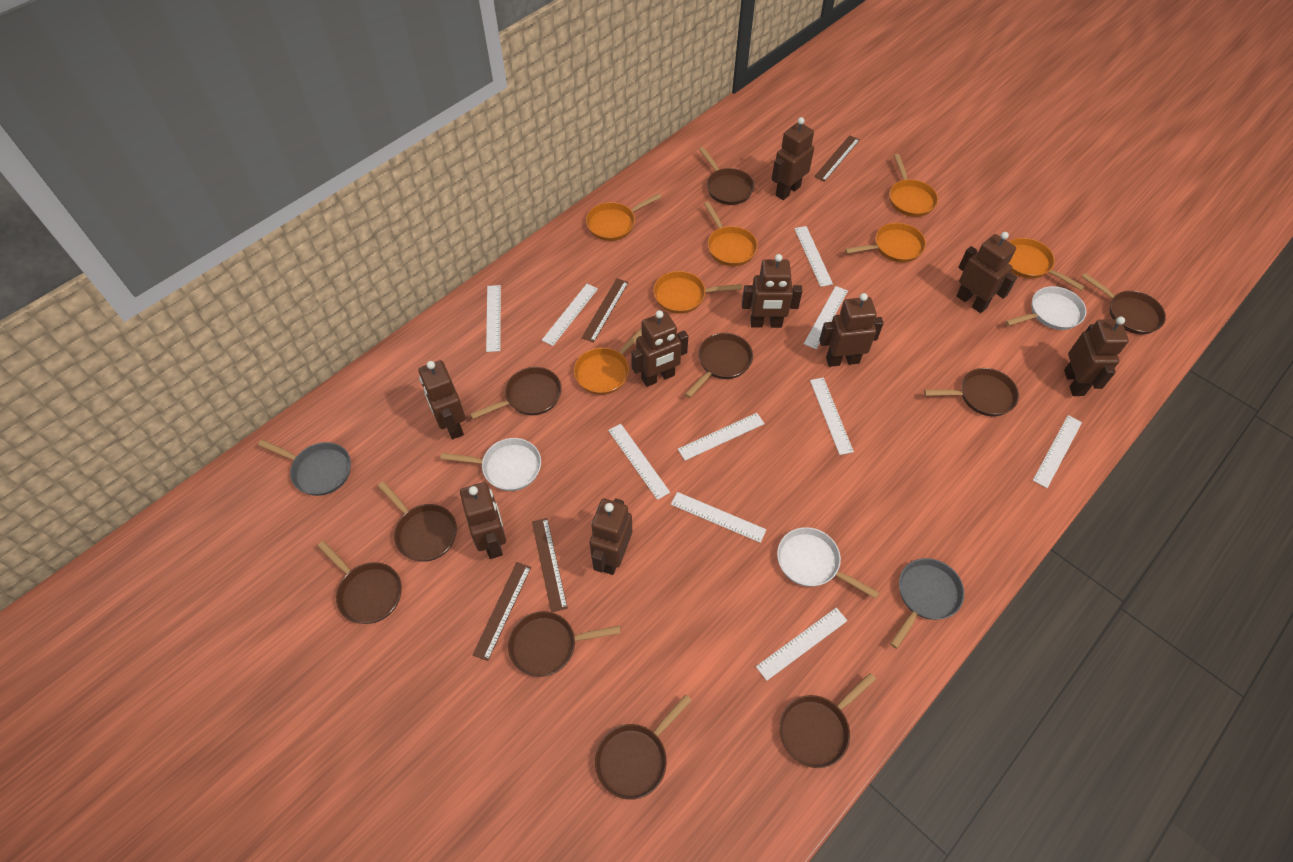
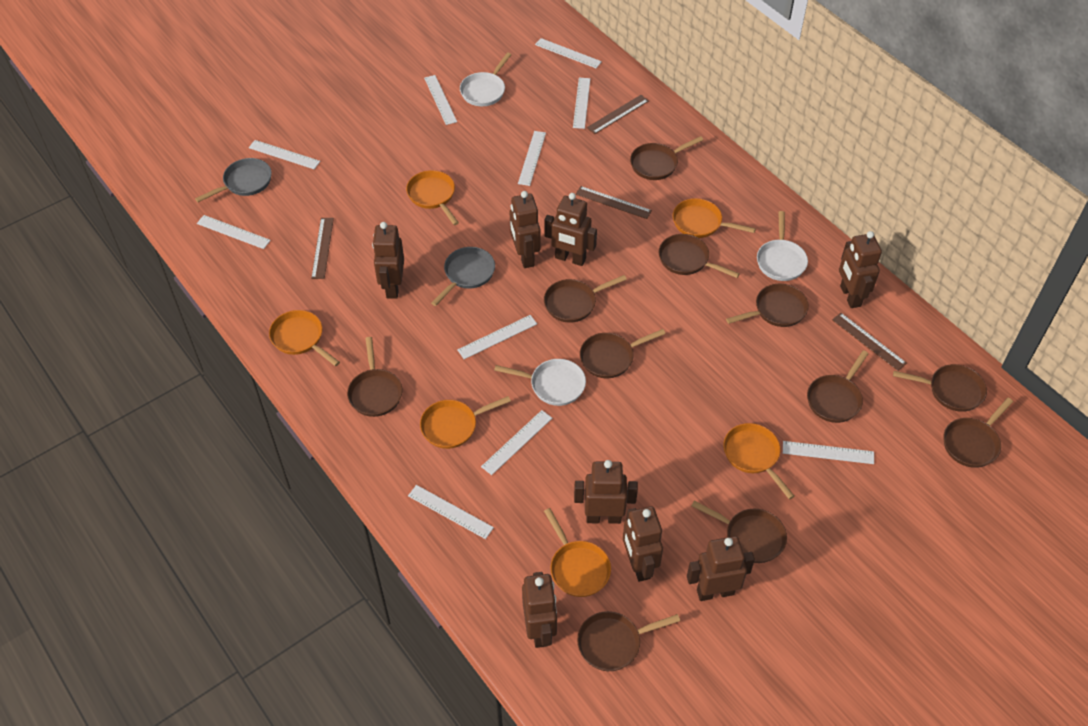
brown pan: 10 -> 11
brown robot: 9 -> 8
orange pan: 7 -> 6

